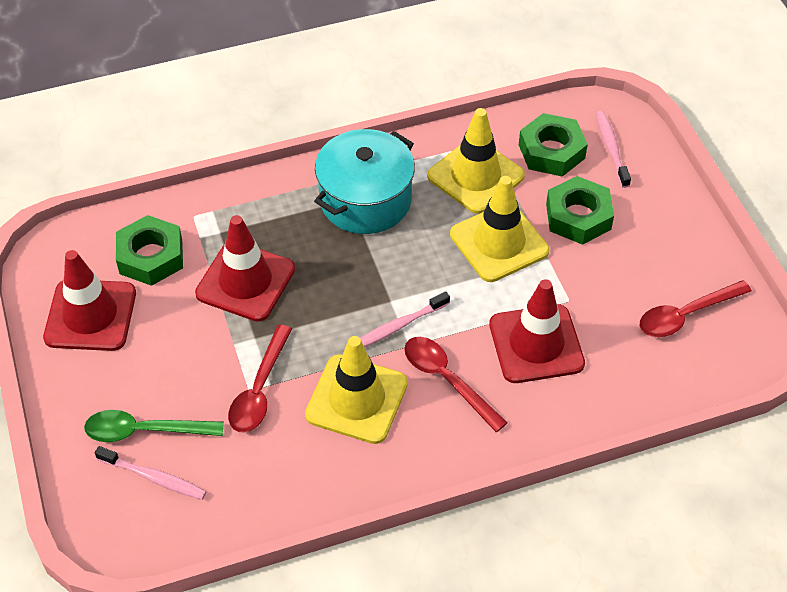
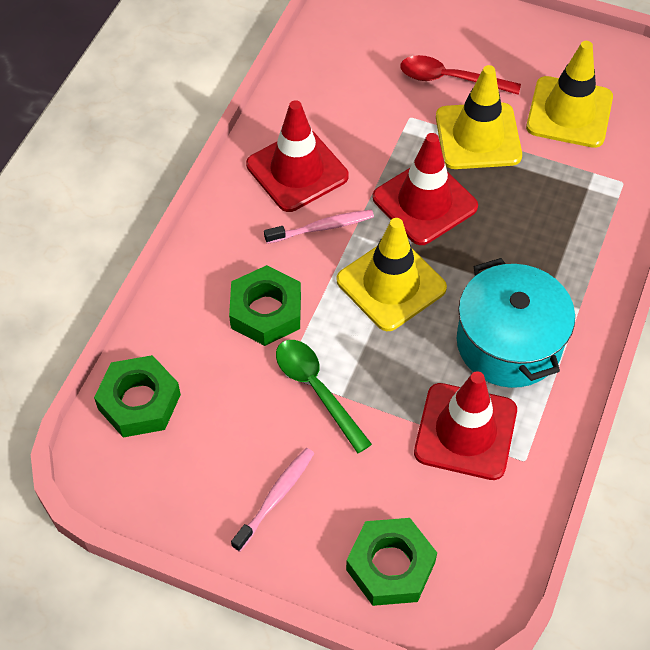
pink toothbrush: 3 -> 2
red spoon: 3 -> 1

